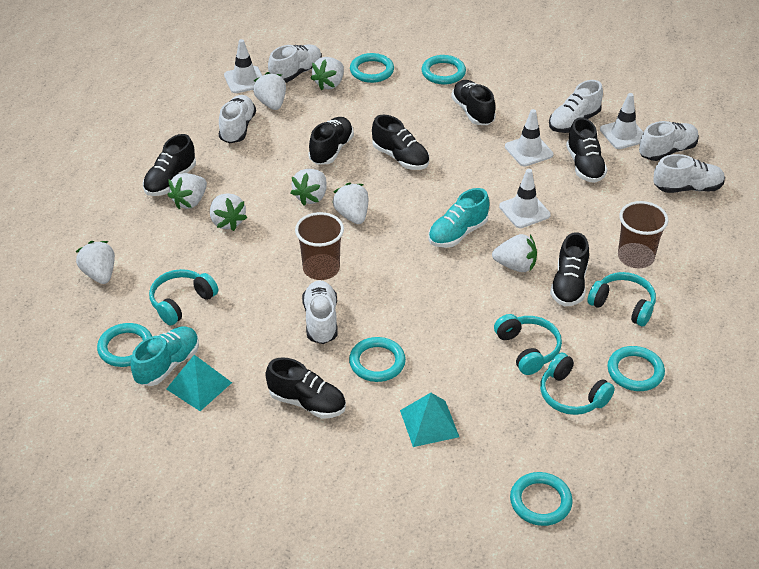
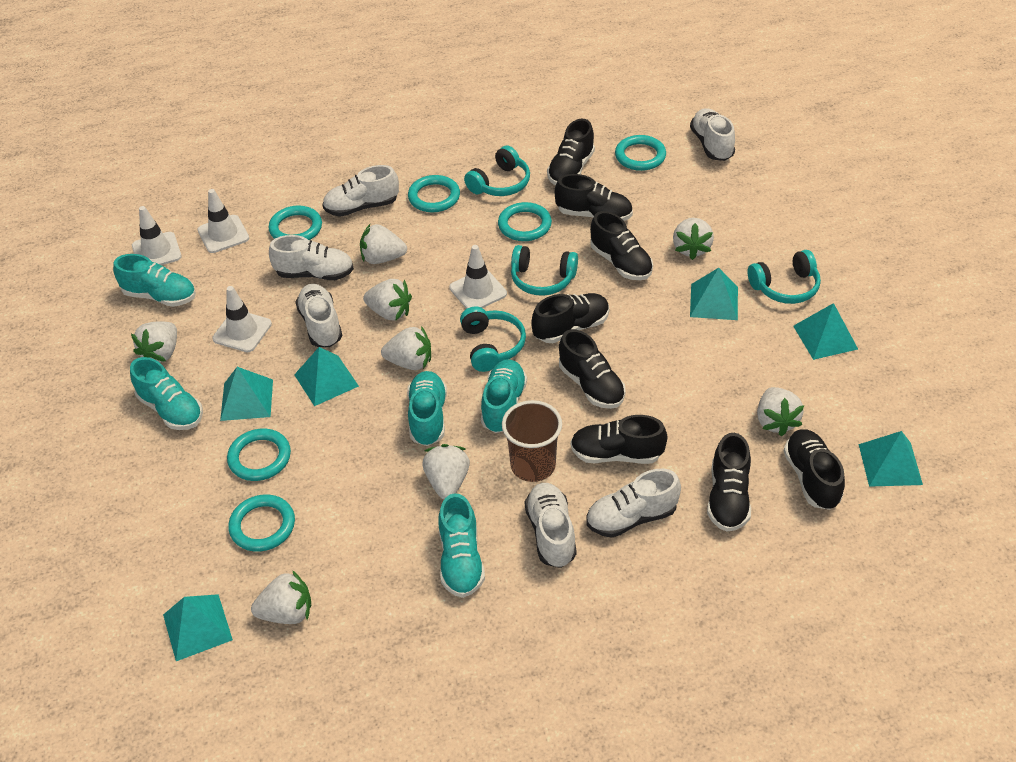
black shoe: 7 -> 8
brown cup: 2 -> 1
turquoise pyramid: 2 -> 6
turquoise shoe: 2 -> 5

